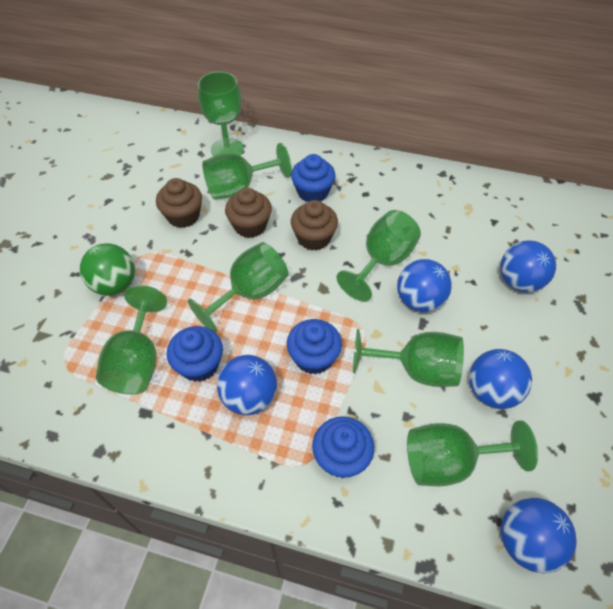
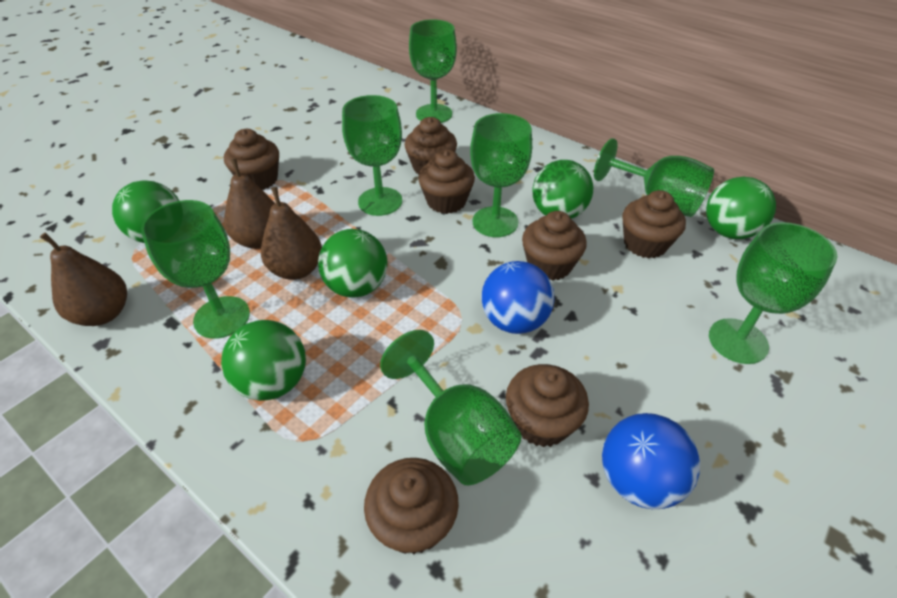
blue ball: 5 -> 2
blue cupcake: 4 -> 0
brown cupcake: 3 -> 7
brown pear: 0 -> 3
green ball: 1 -> 5

